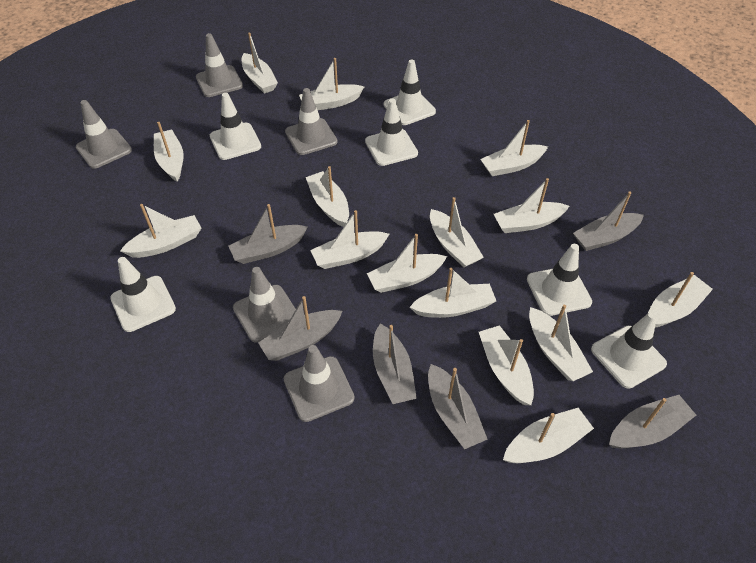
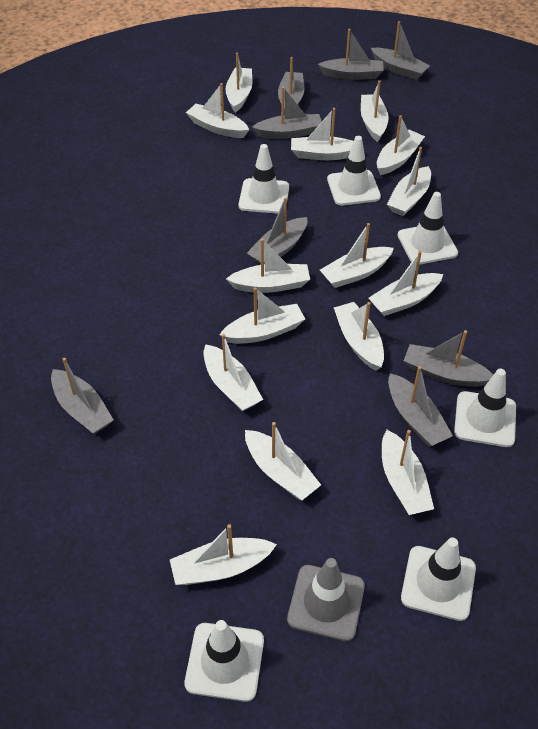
grey boat: 6 -> 8
grey traffic cone: 5 -> 1

